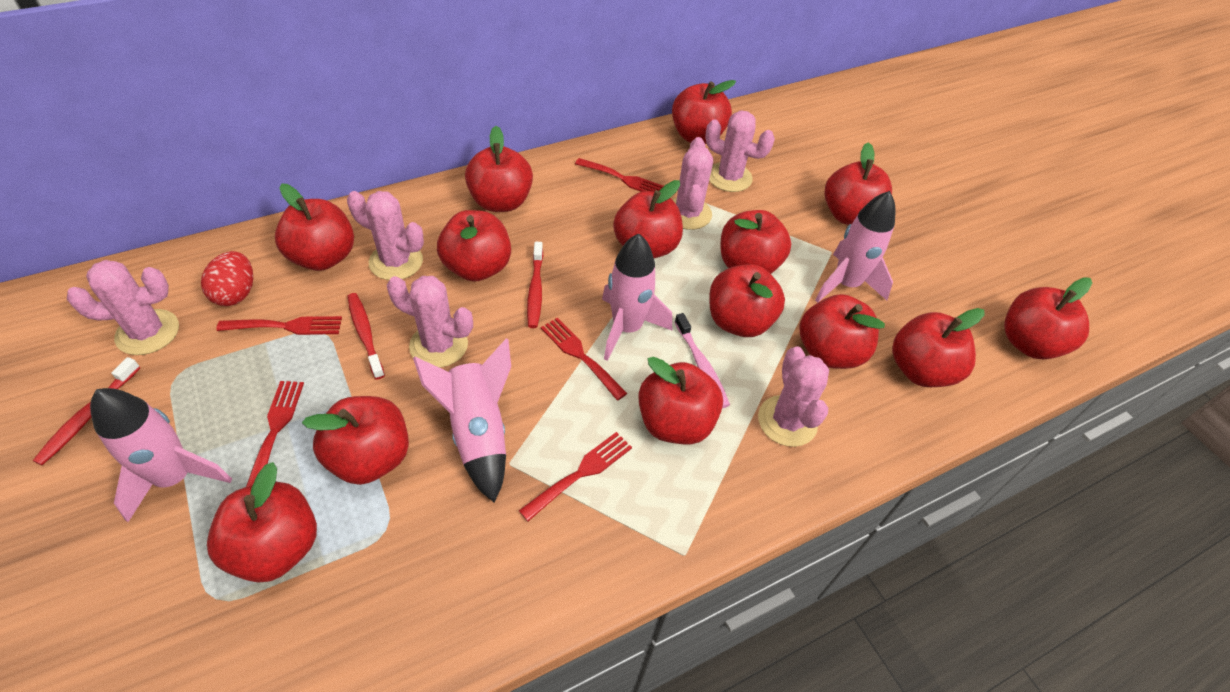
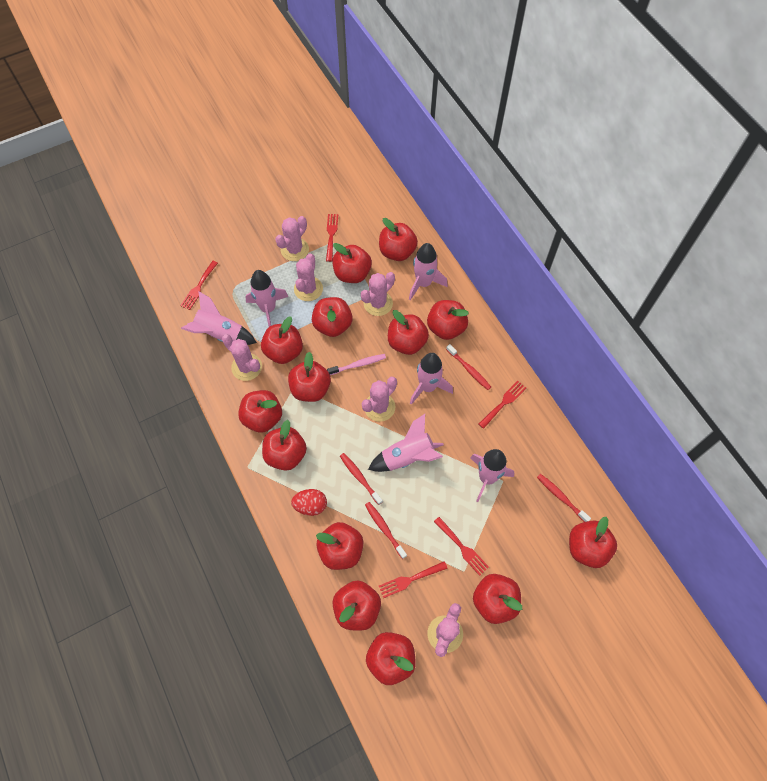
pink rocket: 4 -> 6
red toothbrush: 3 -> 4

